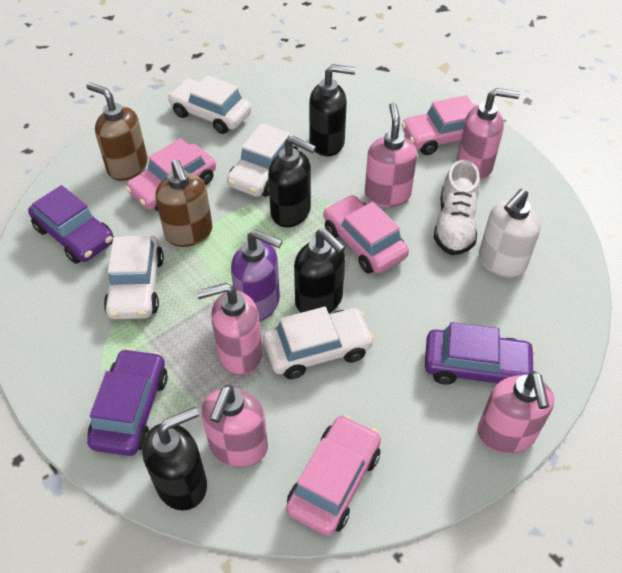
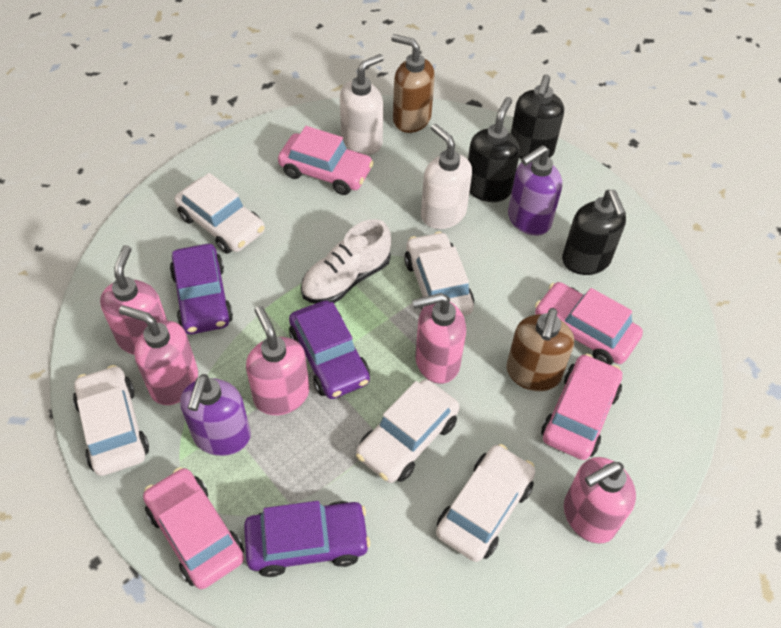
black soap dispenser: 4 -> 3
purple soap dispenser: 1 -> 2
white car: 4 -> 5
white soap dispenser: 1 -> 2

